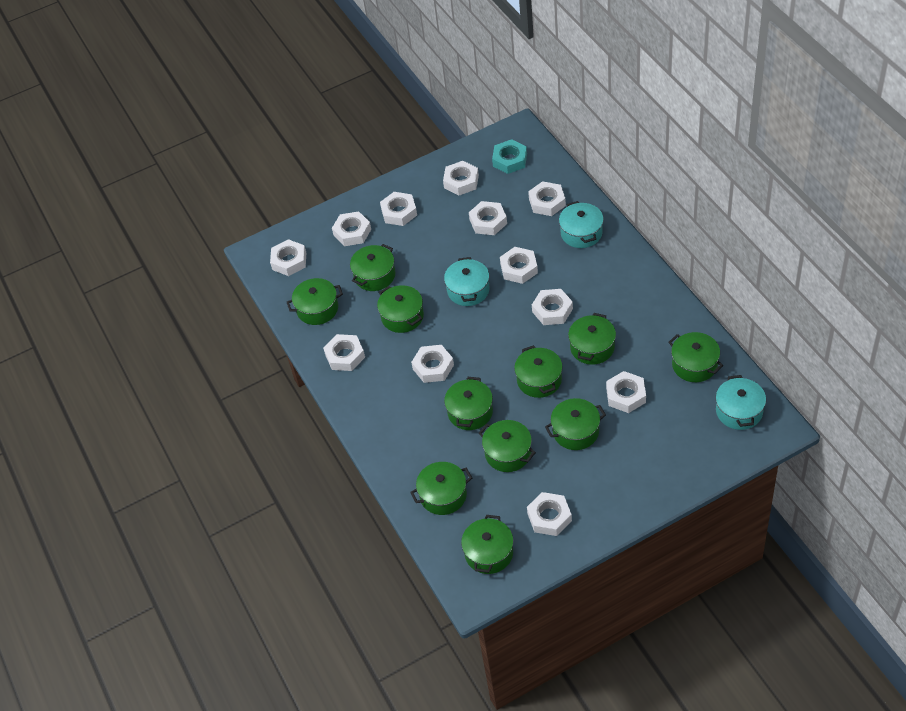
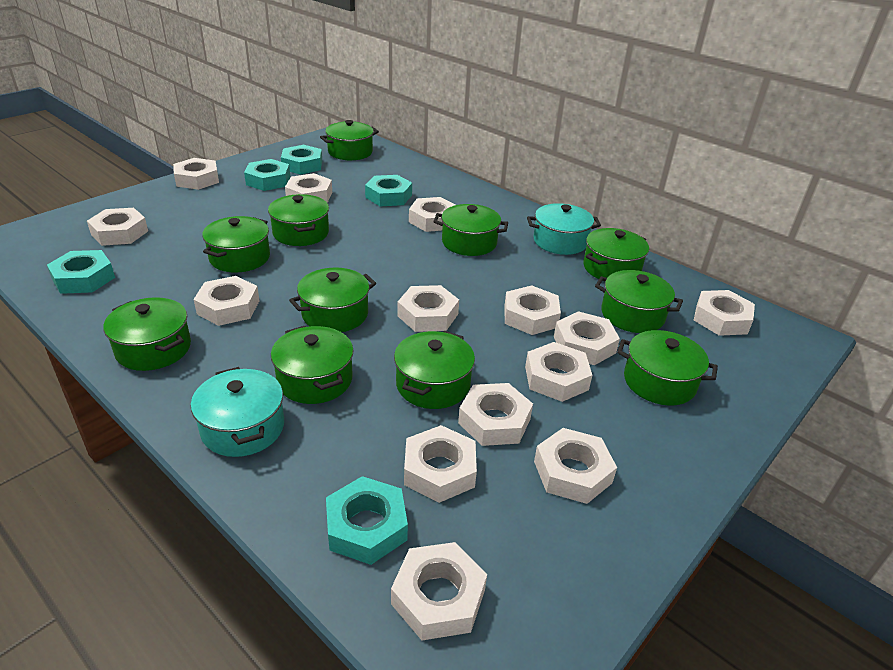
turquoise nut: 1 -> 5
turquoise pot: 3 -> 2
white nut: 12 -> 14

